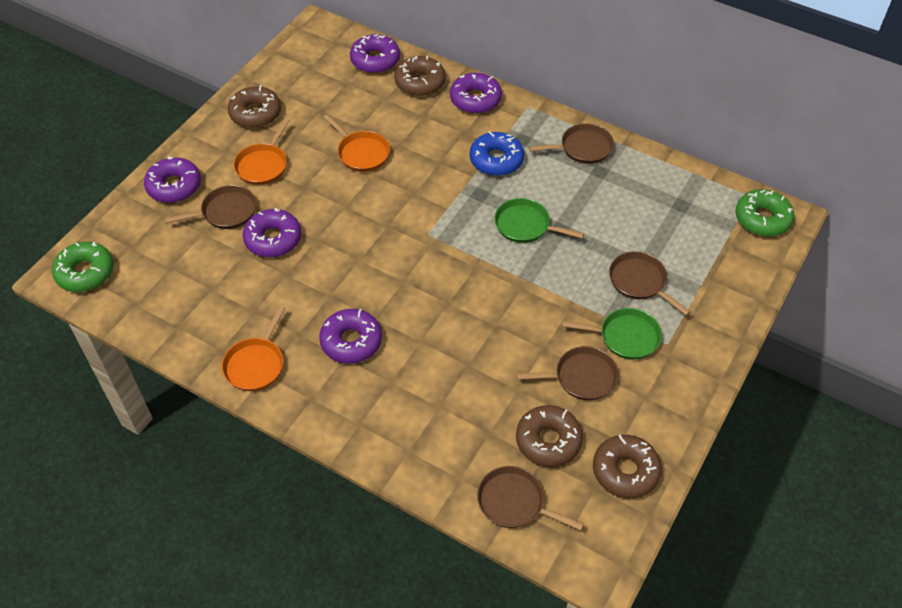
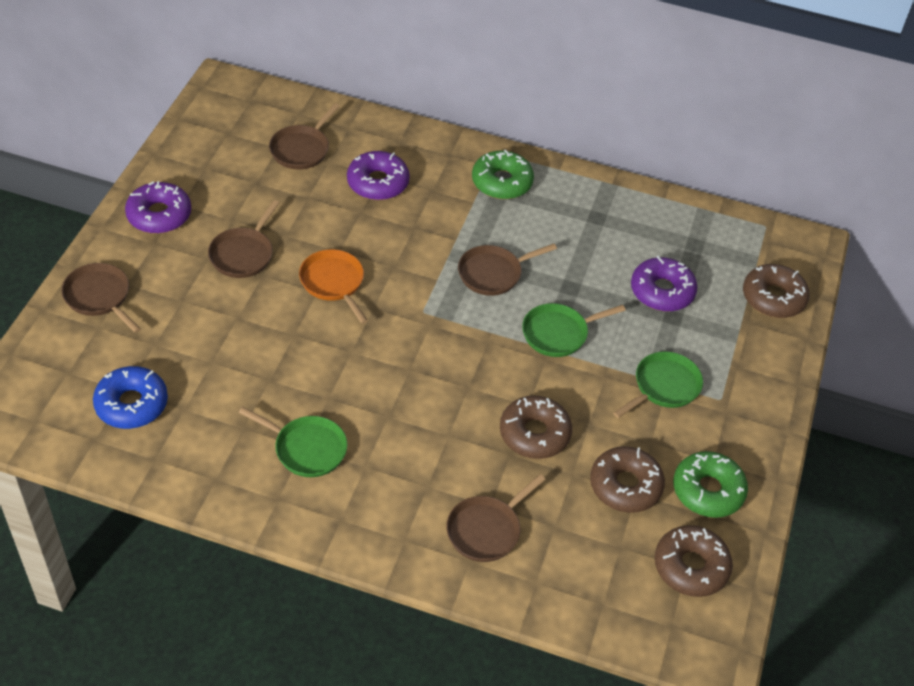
green pan: 2 -> 3
orange pan: 3 -> 1
purple donut: 5 -> 3

